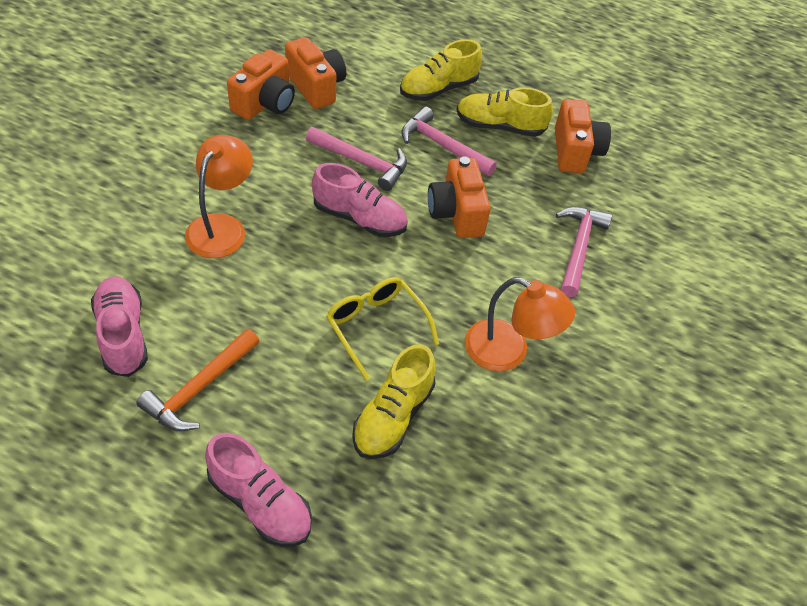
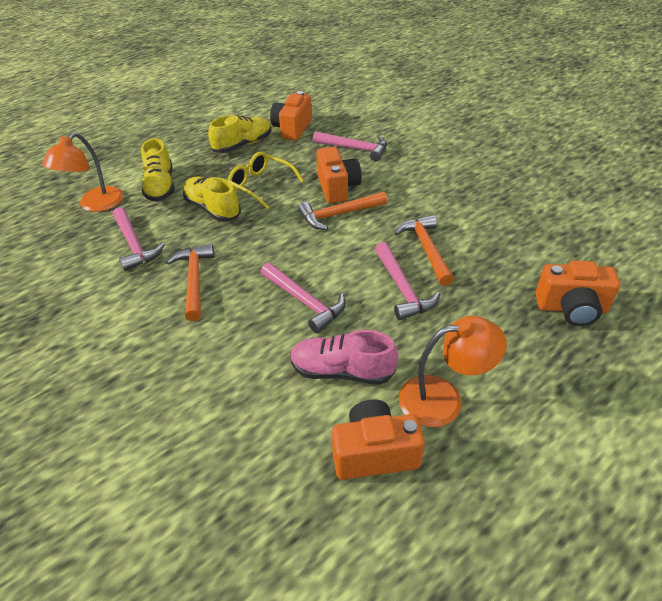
orange hammer: 1 -> 3
pink hammer: 3 -> 4
pink shoe: 3 -> 1

